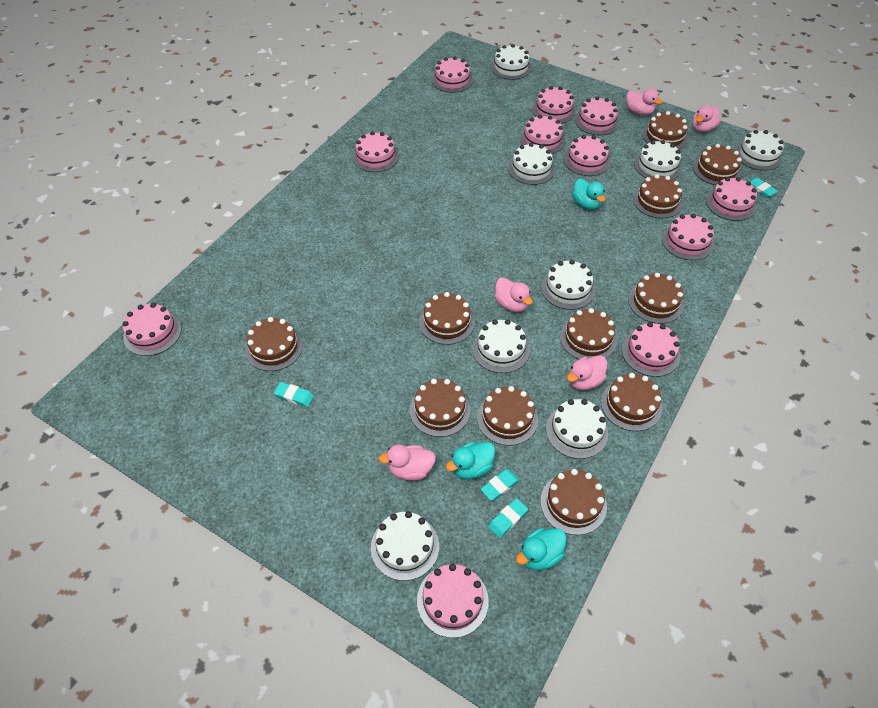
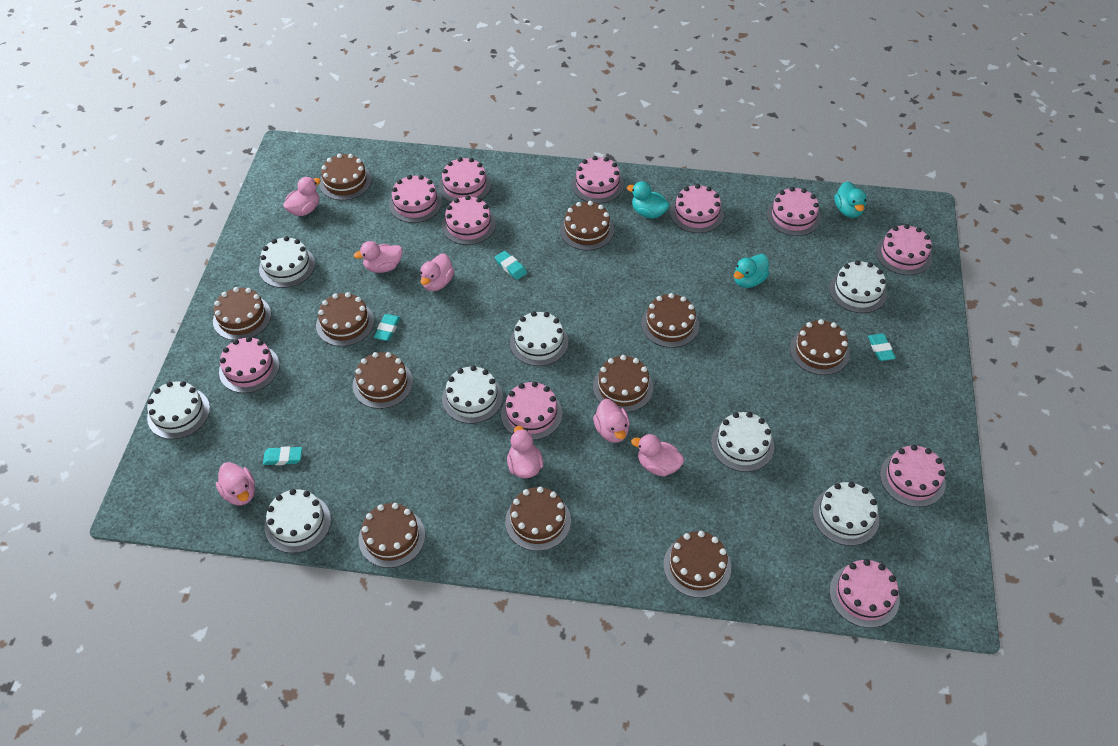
pink duck: 5 -> 7

